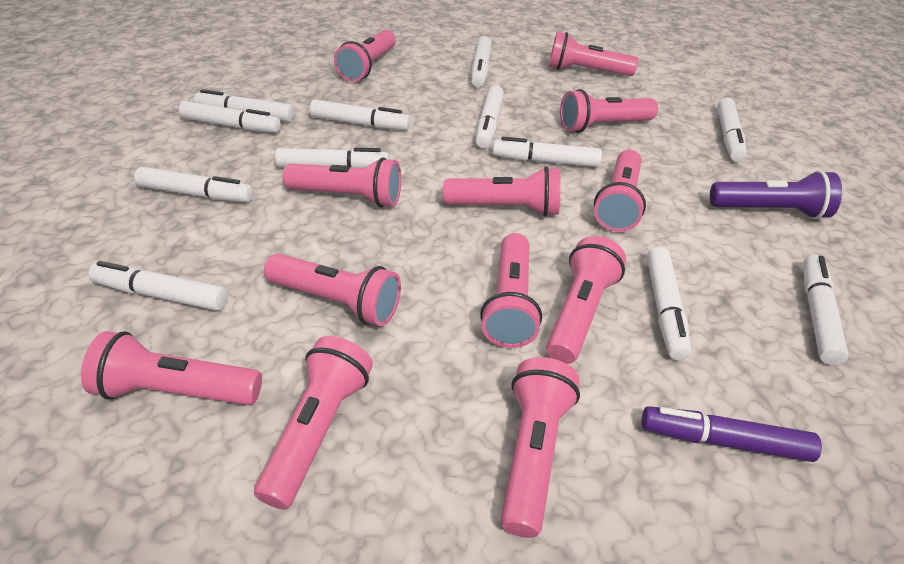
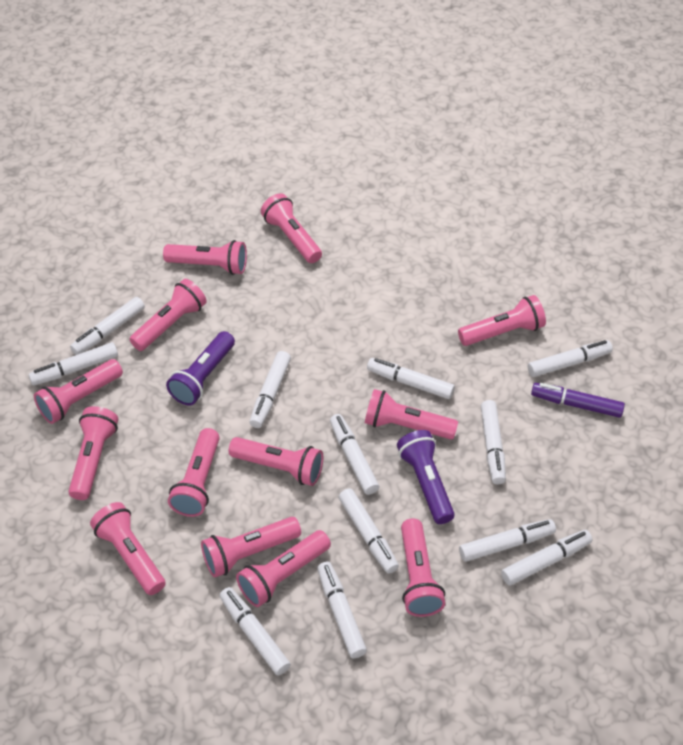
pink flashlight: 12 -> 13
purple flashlight: 1 -> 2

